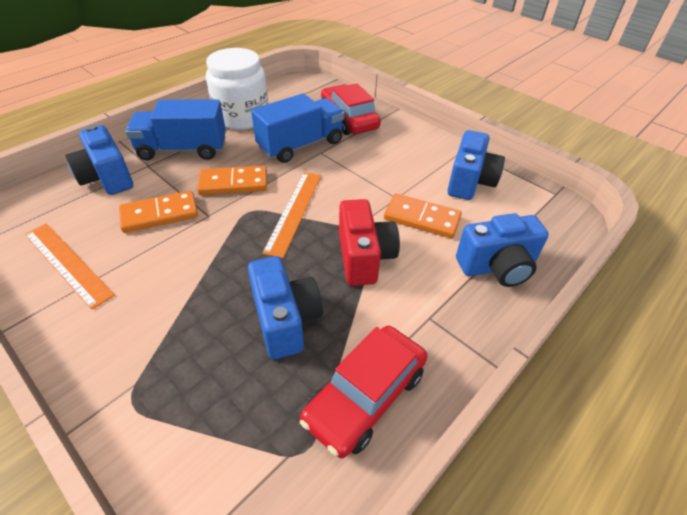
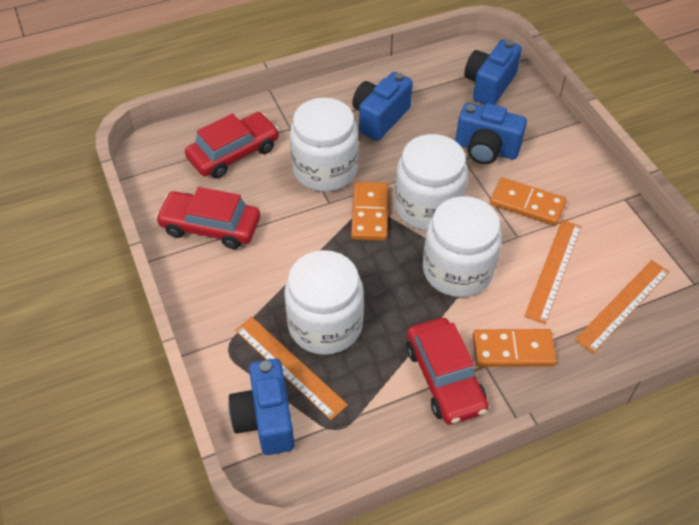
blue truck: 2 -> 0
orange ruler: 2 -> 3
red camera: 1 -> 0
red car: 2 -> 3
white jar: 1 -> 4

